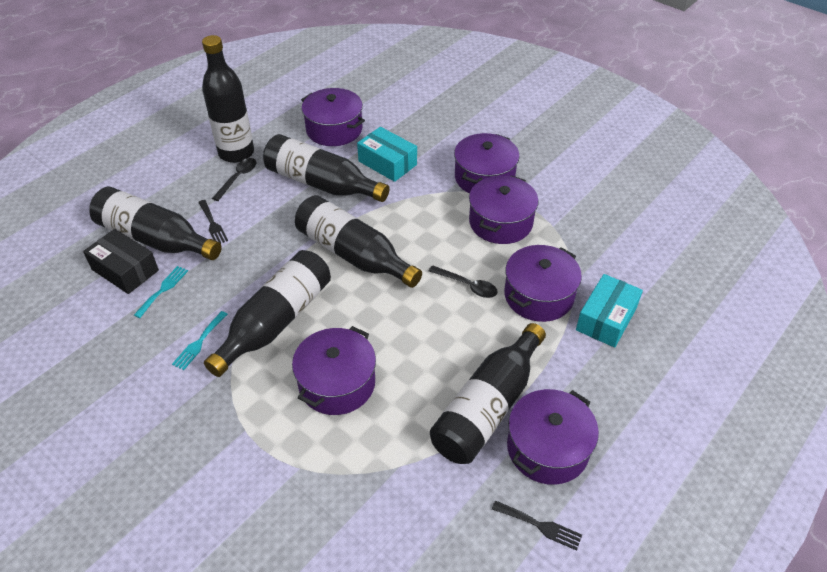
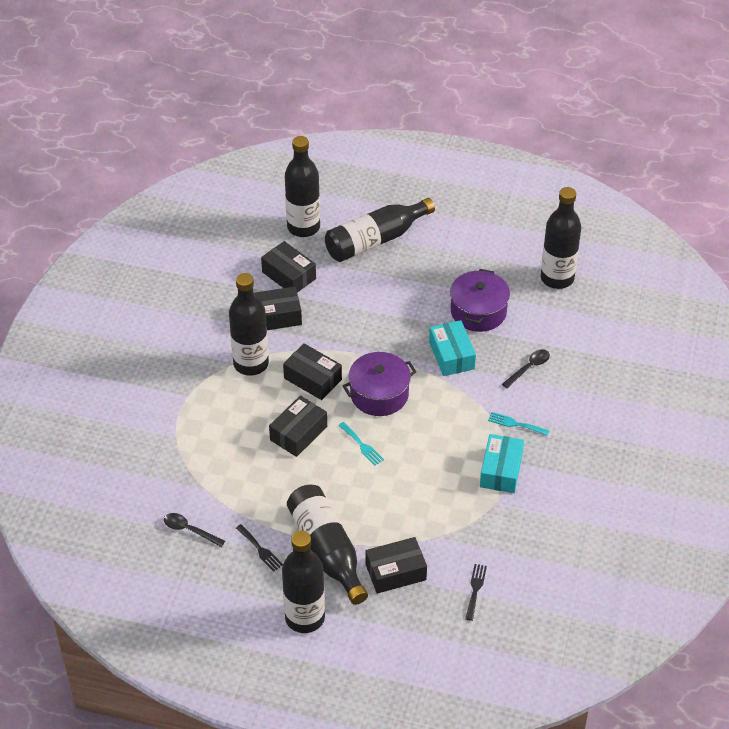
black box: 1 -> 5
purple pot: 6 -> 2

